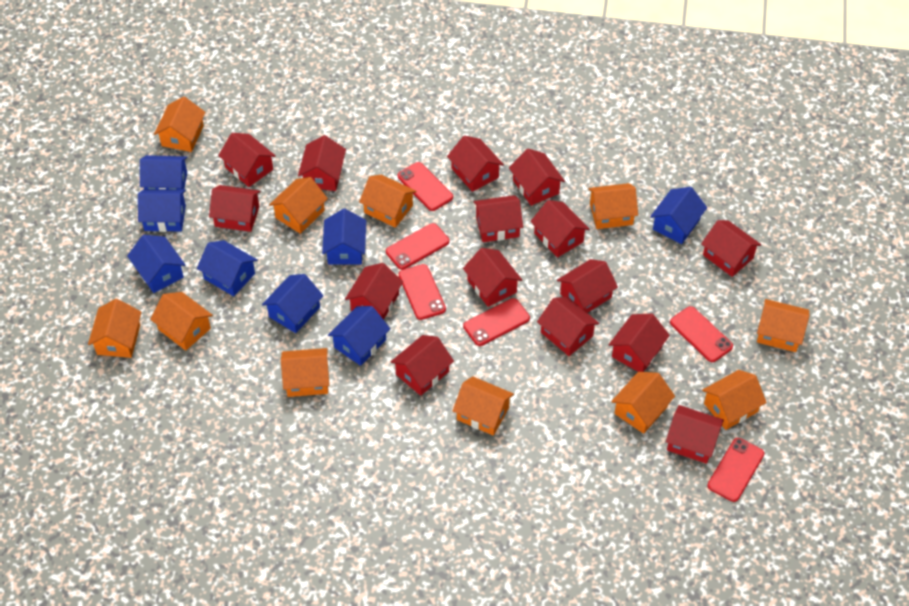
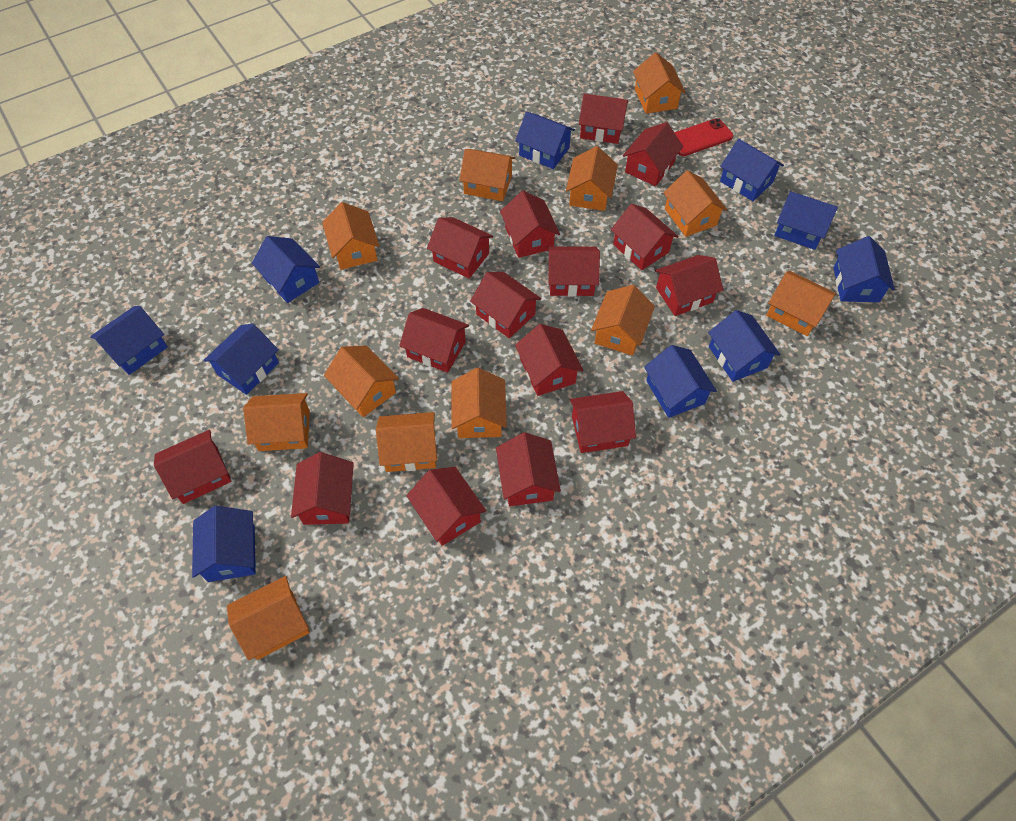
blue house: 8 -> 10
orange house: 11 -> 12
red phone: 6 -> 1

